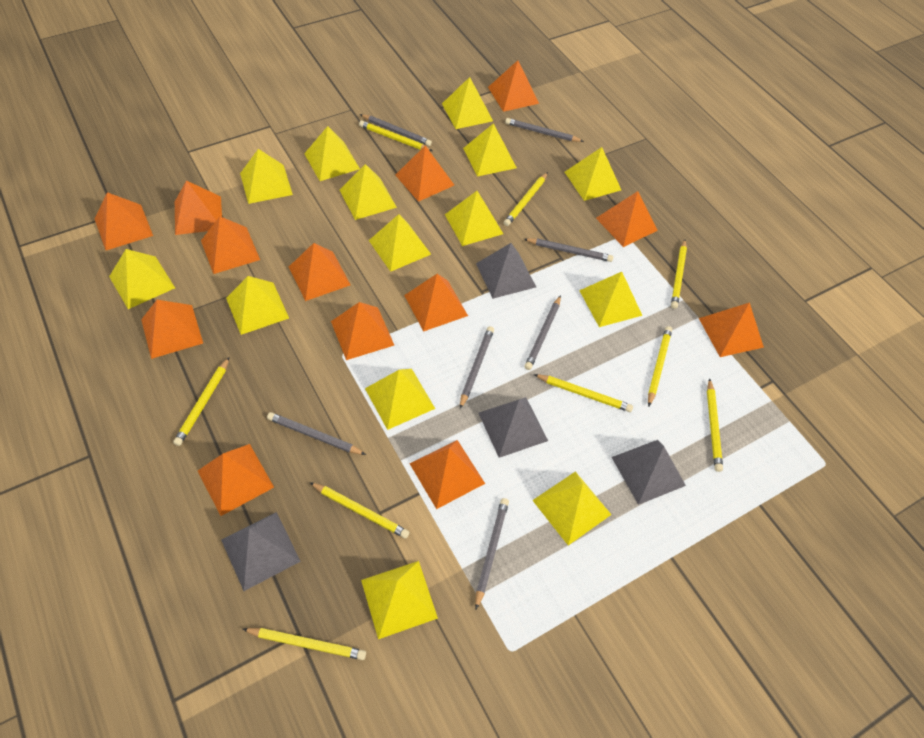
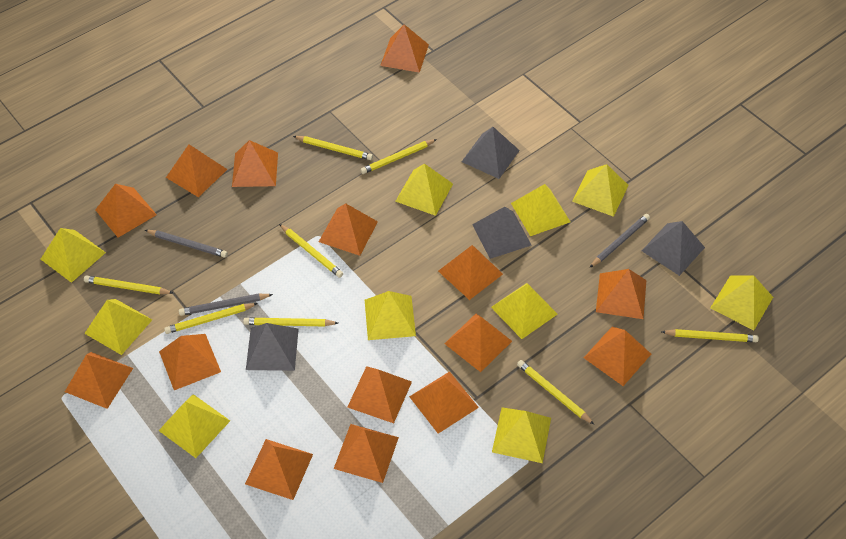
grey pencil: 7 -> 3
orange pyramid: 13 -> 15
yellow pencil: 9 -> 8
yellow pyramid: 14 -> 10

